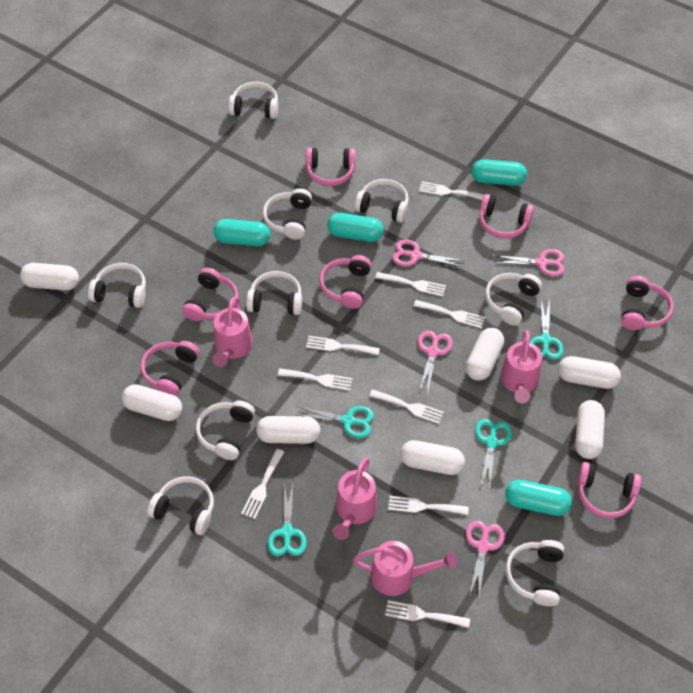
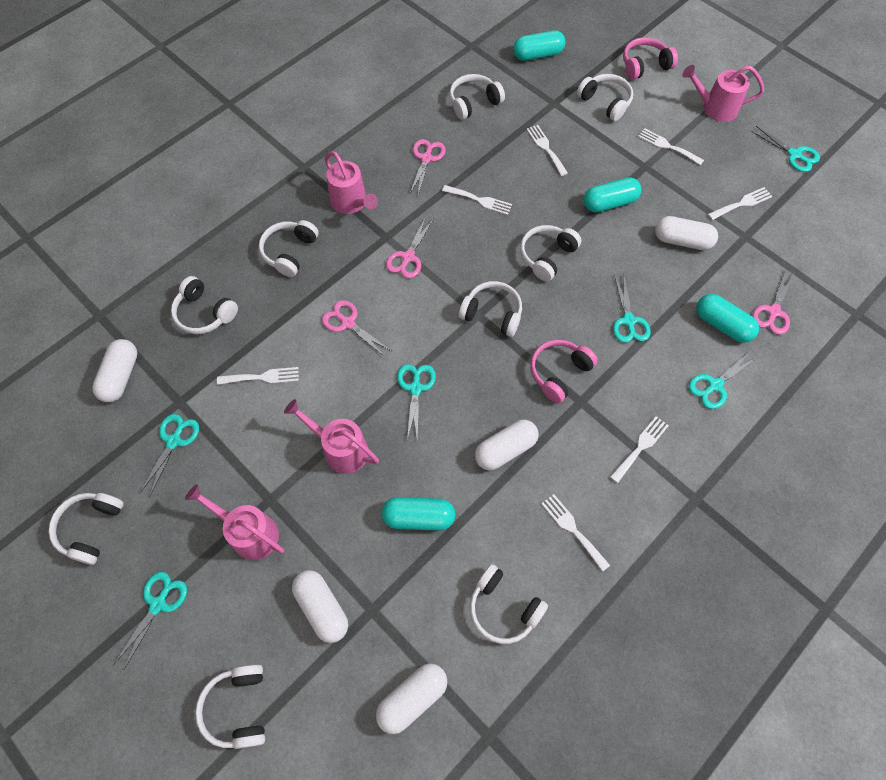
pink headphones: 7 -> 2
turquoise scissors: 4 -> 6
white capsule: 7 -> 5
white fork: 9 -> 7

